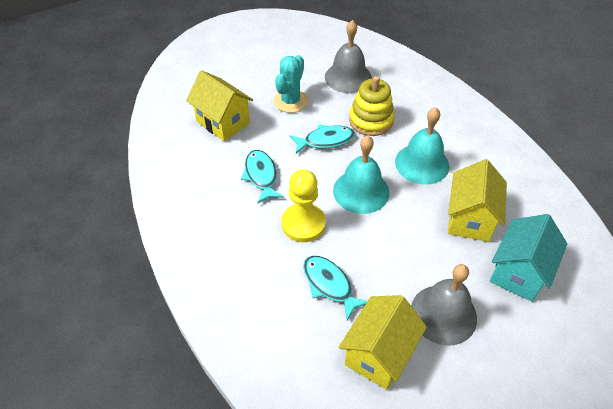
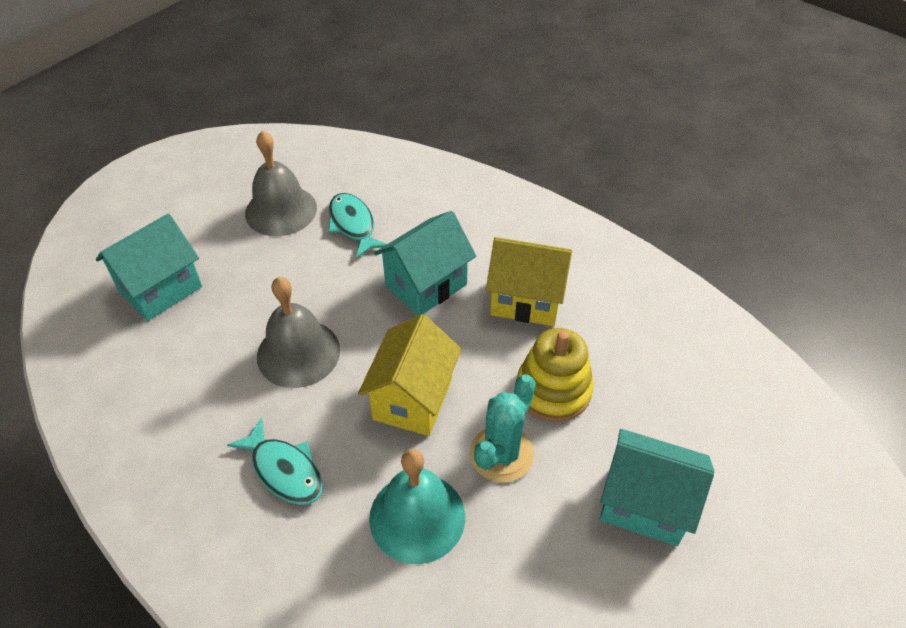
turquoise bell: 2 -> 1
turquoise fish: 3 -> 2
turquoise house: 1 -> 3
yellow house: 3 -> 2
yellow pawn: 1 -> 0

